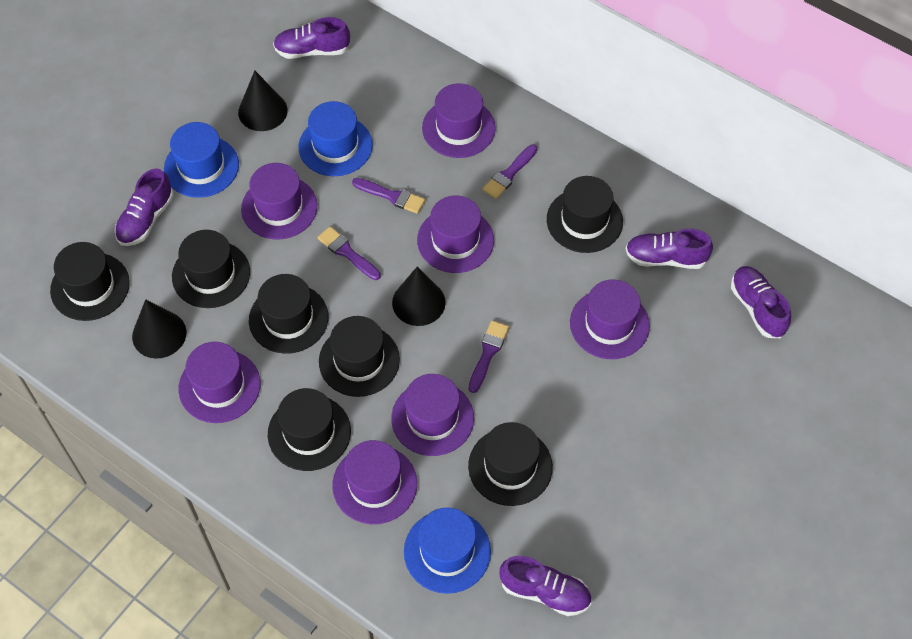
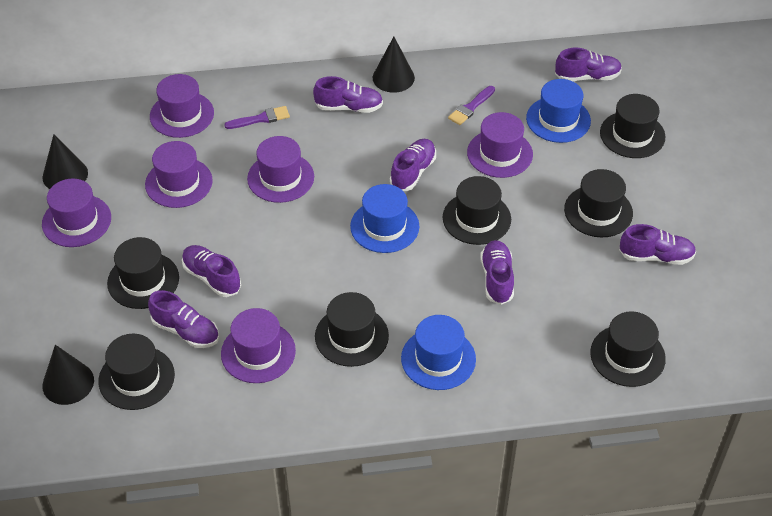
purple brush: 4 -> 2
purple hat: 7 -> 6
purple shoe: 5 -> 7

